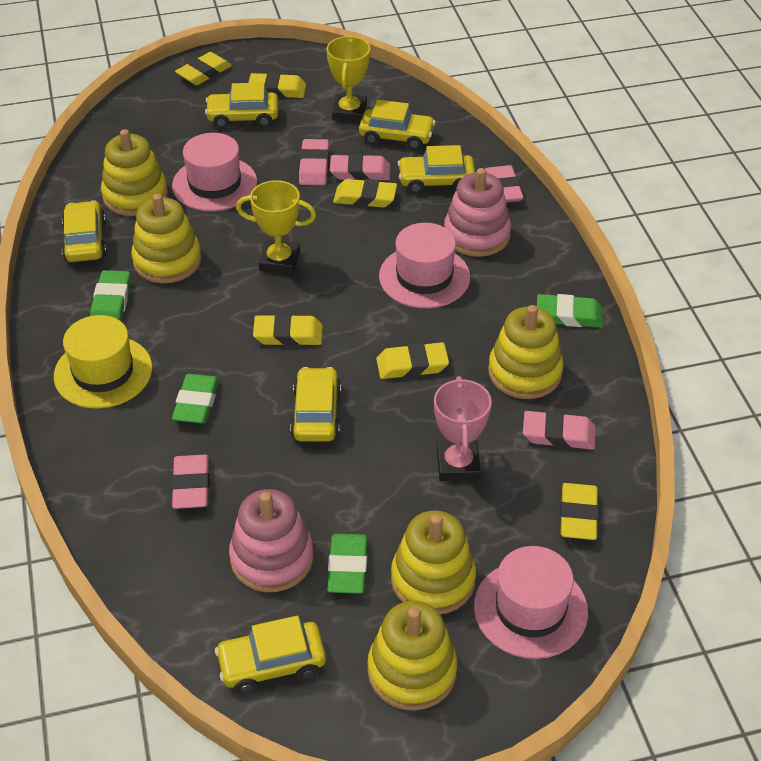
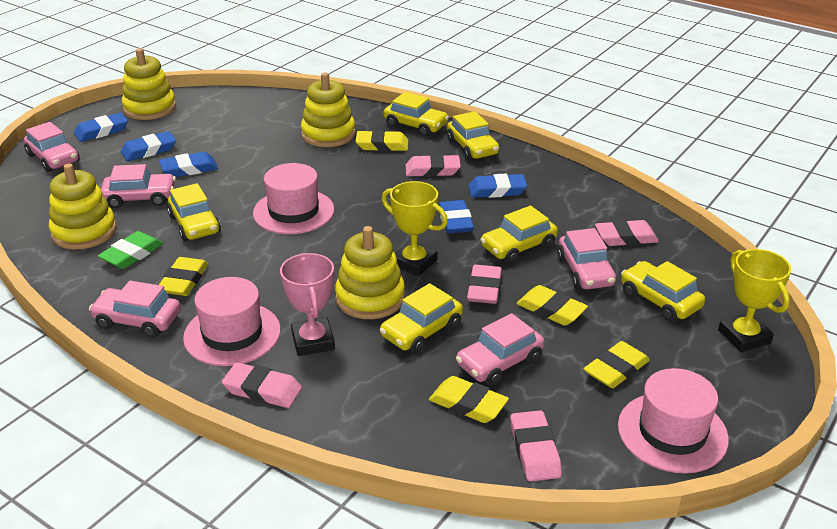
blue eraser: 0 -> 5
green eraser: 4 -> 1
pink car: 0 -> 5
pink stacking toy: 2 -> 0
yellow eraser: 6 -> 5
yellow hat: 1 -> 0
yellow stacking toy: 5 -> 4

